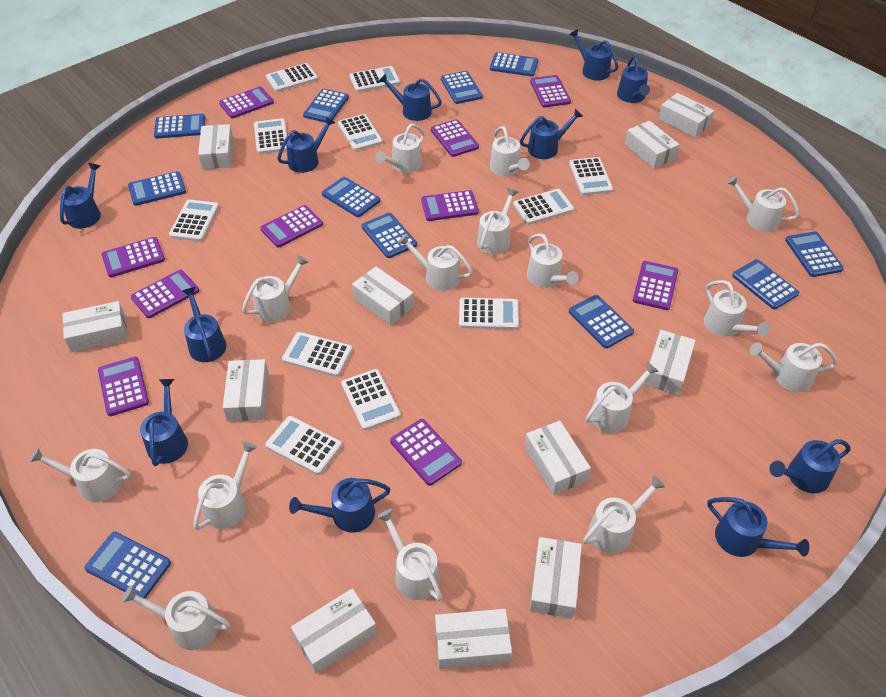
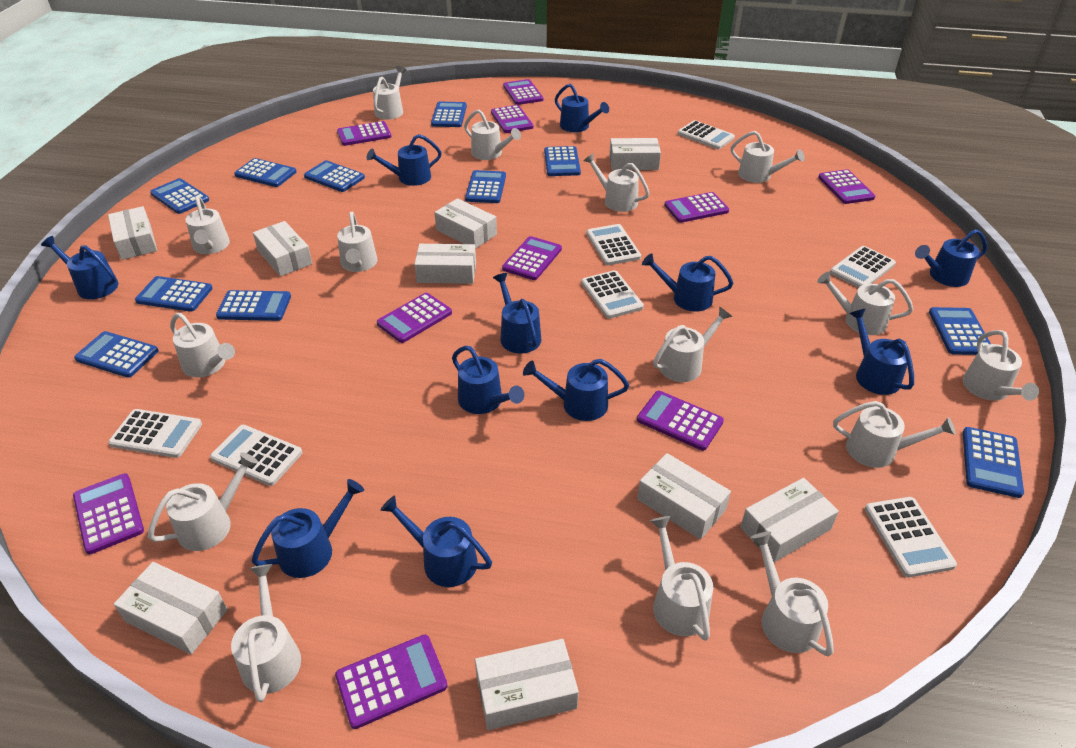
white box: 11 -> 9
white calculator: 11 -> 7

